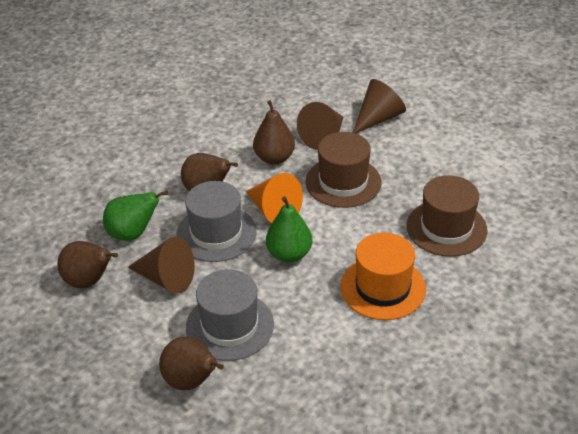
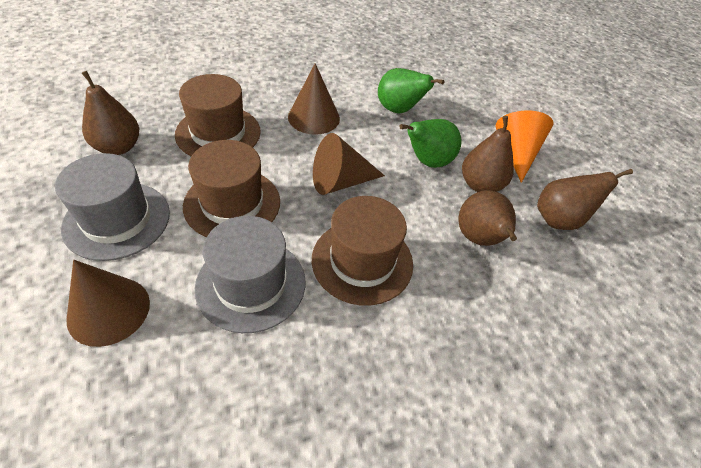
brown hat: 2 -> 3
orange hat: 1 -> 0

